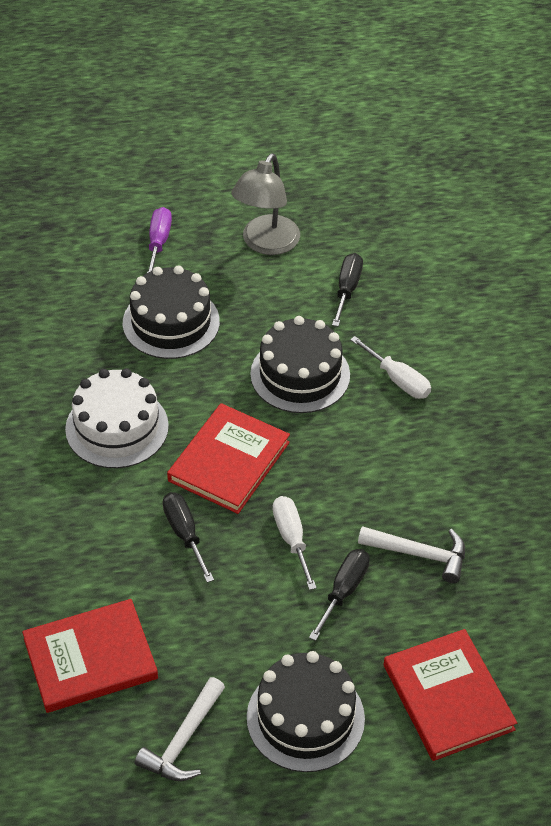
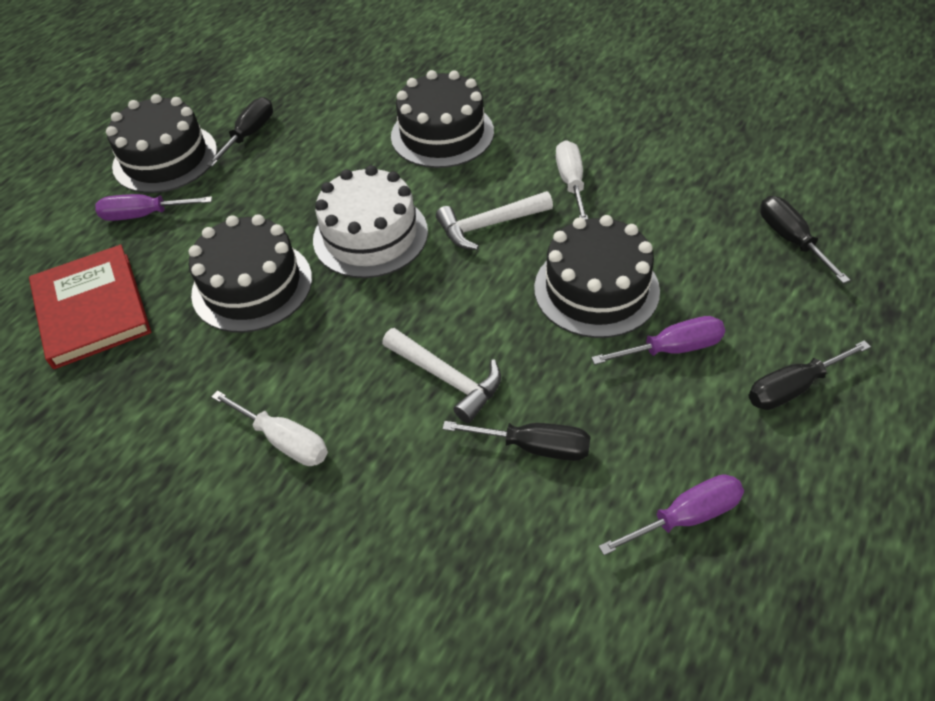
black cake: 3 -> 4
black screwdriver: 3 -> 4
grey lamp: 1 -> 0
purple screwdriver: 1 -> 3
red book: 3 -> 1

